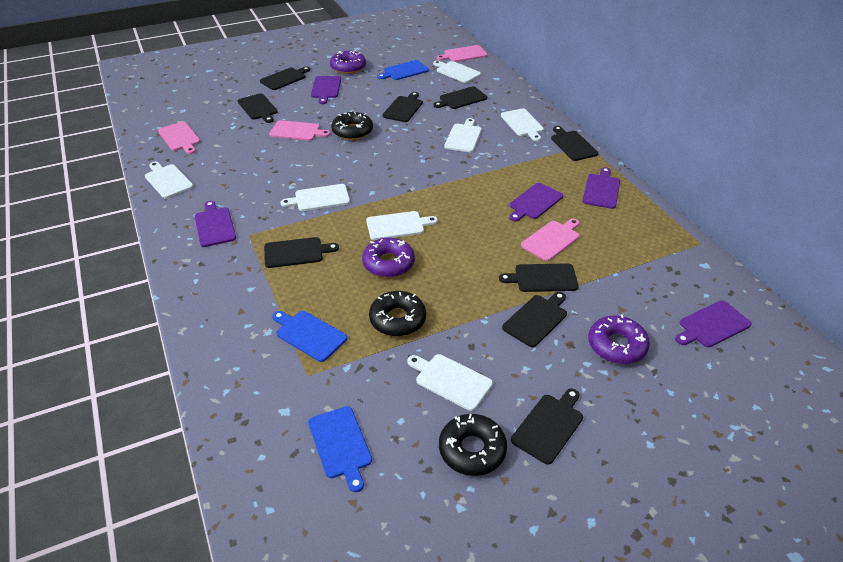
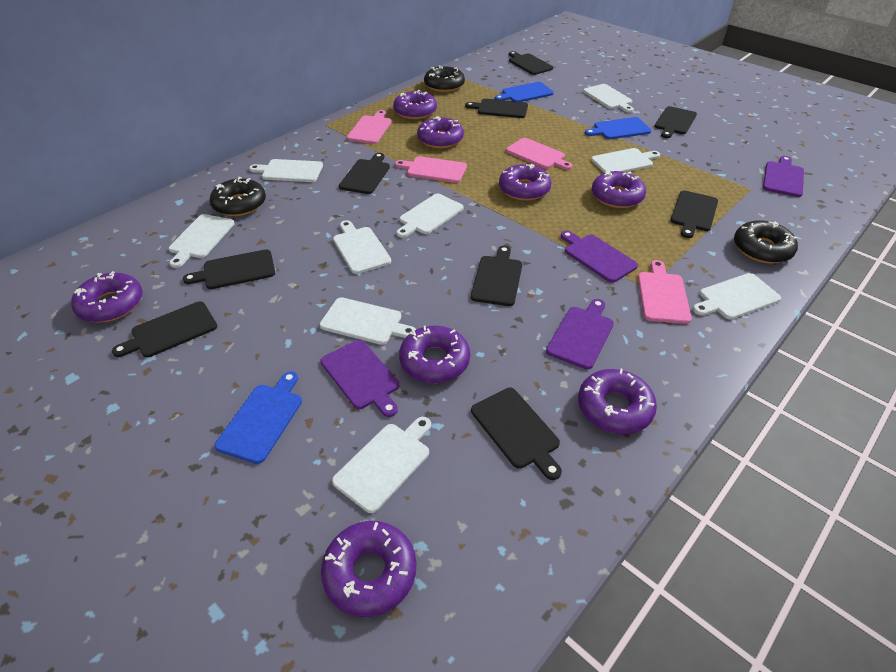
purple cutting board: 5 -> 4
purple donut: 3 -> 8
white cutting board: 7 -> 9

